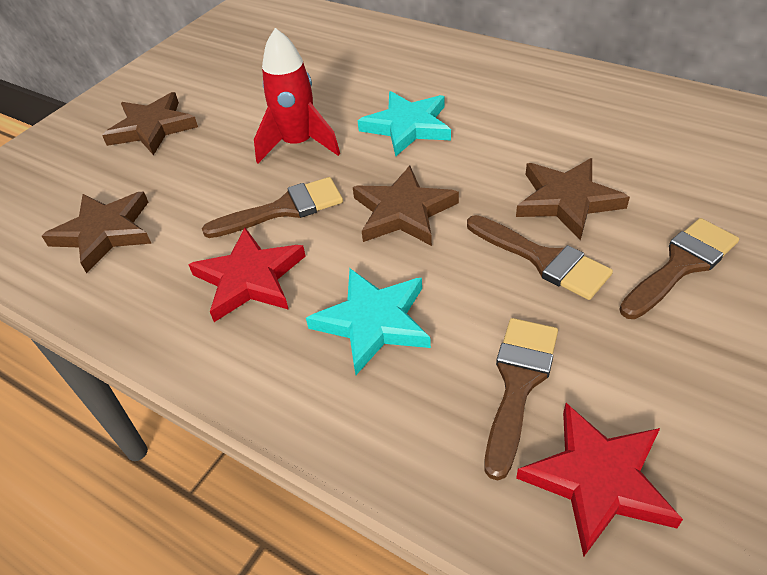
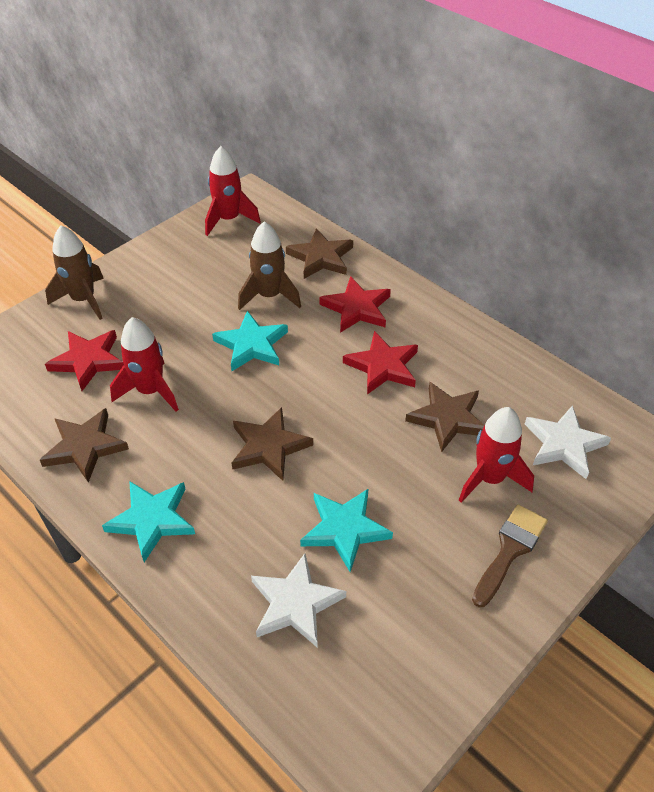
brown brush: 4 -> 1
brown rocket: 0 -> 2
red rocket: 1 -> 3
red star: 2 -> 3
turquoise star: 2 -> 3
white star: 0 -> 2

